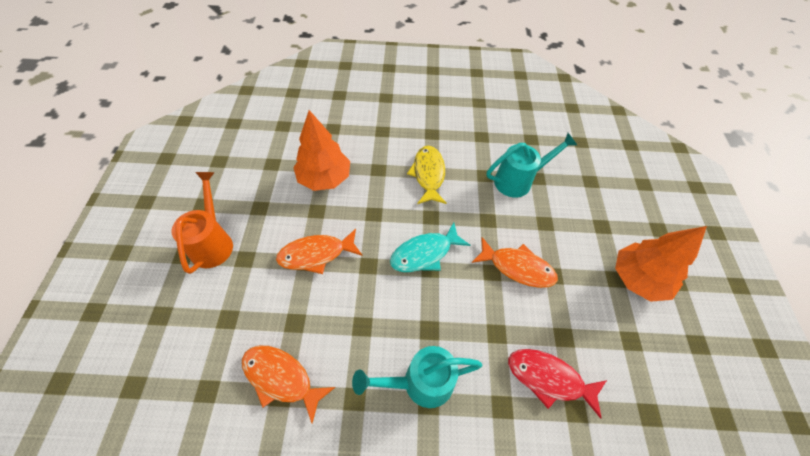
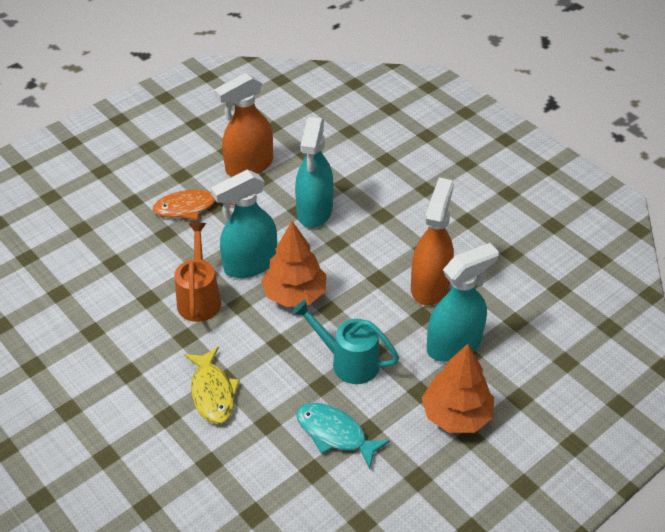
orange fish: 3 -> 1
orange spray bottle: 0 -> 2
red fish: 1 -> 0
turquoise spray bottle: 0 -> 3
turquoise watering can: 2 -> 1

